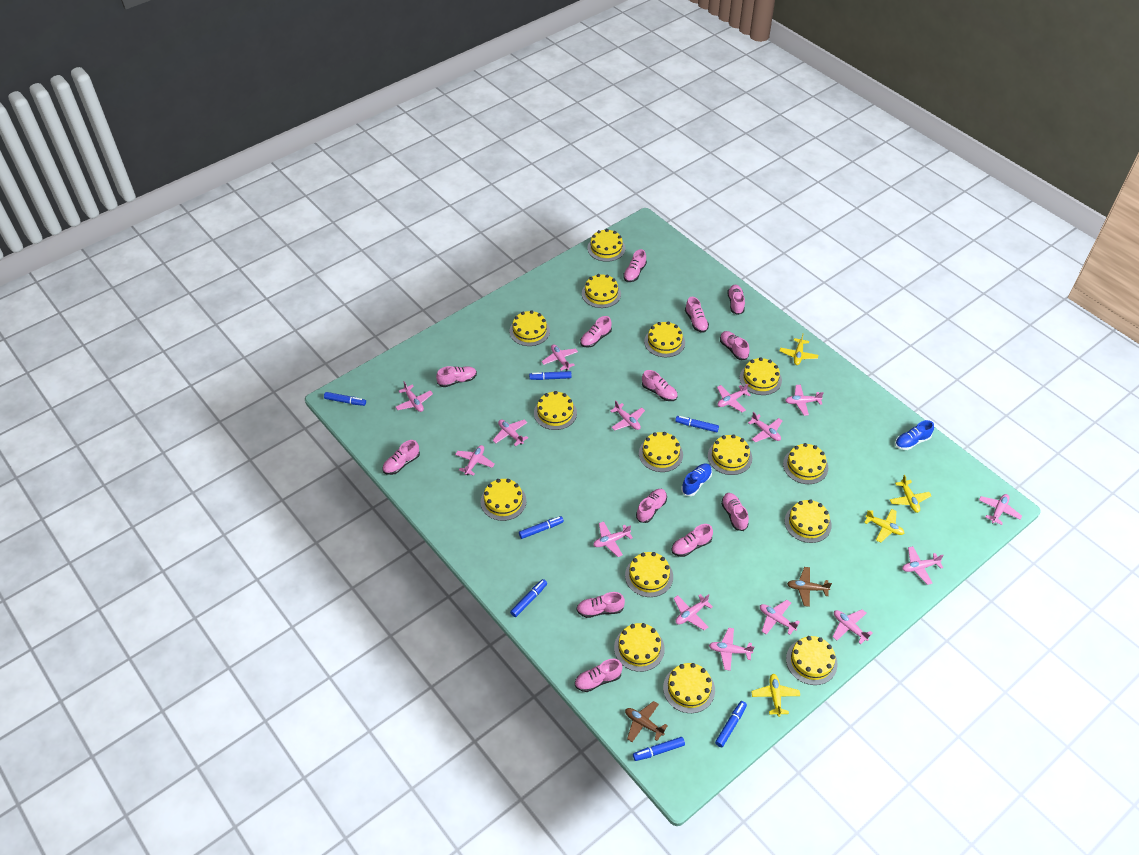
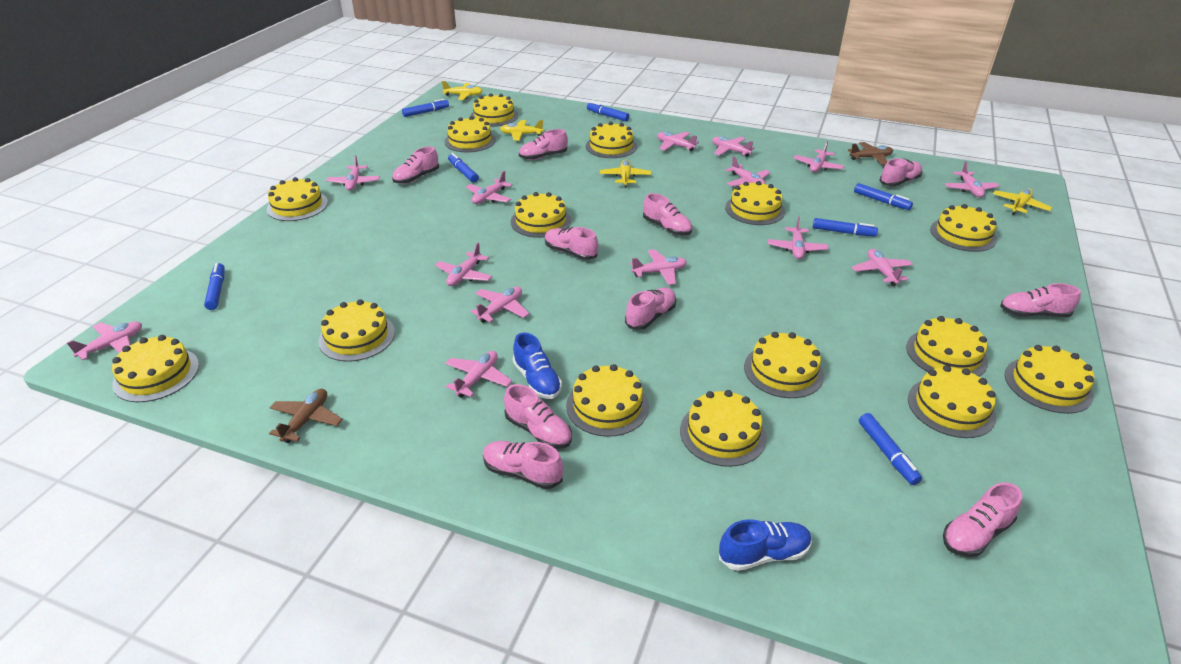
pink plane: 15 -> 14
pink shoe: 13 -> 10

